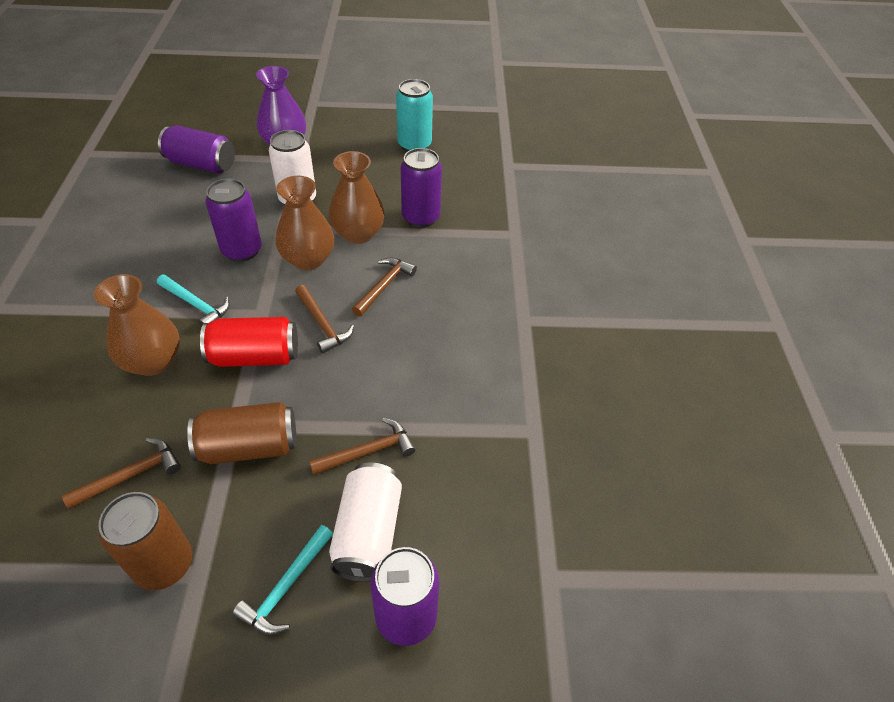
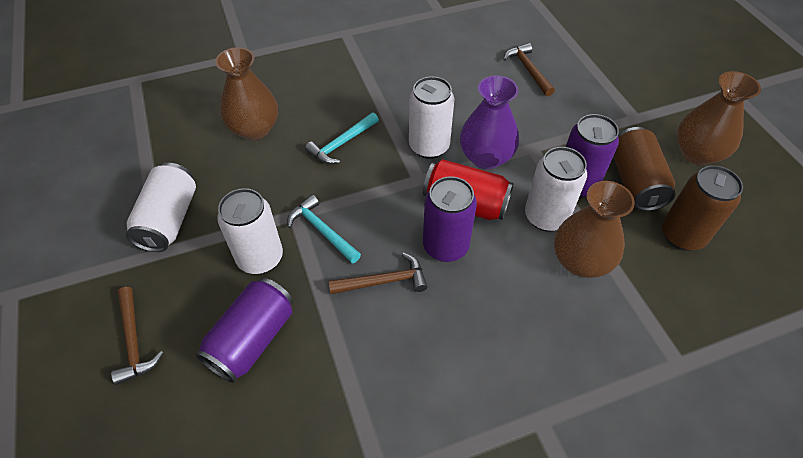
brown hammer: 4 -> 3
purple can: 4 -> 3
turquoise can: 1 -> 0
white can: 2 -> 4

